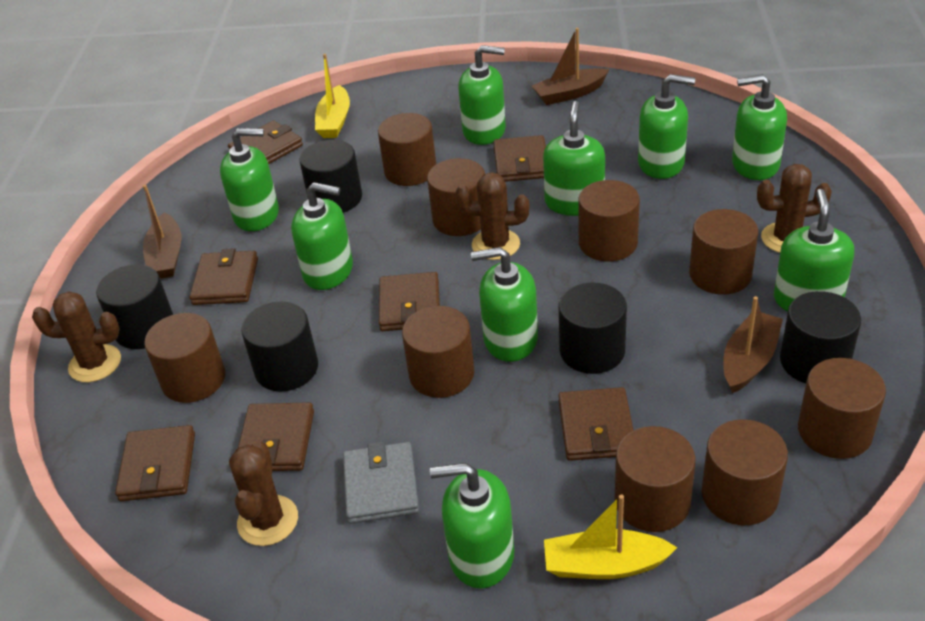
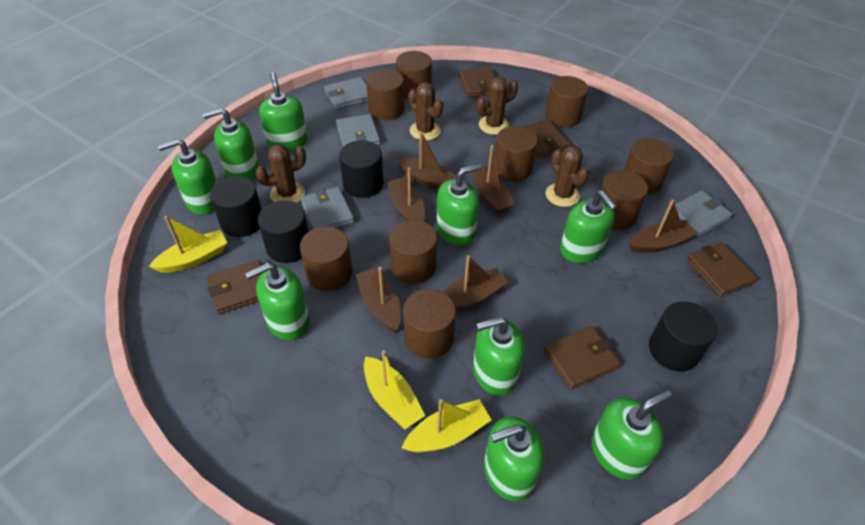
black cylinder: 5 -> 4
brown boat: 3 -> 6
brown wallet: 7 -> 5
grey wallet: 1 -> 4
yellow boat: 2 -> 3

